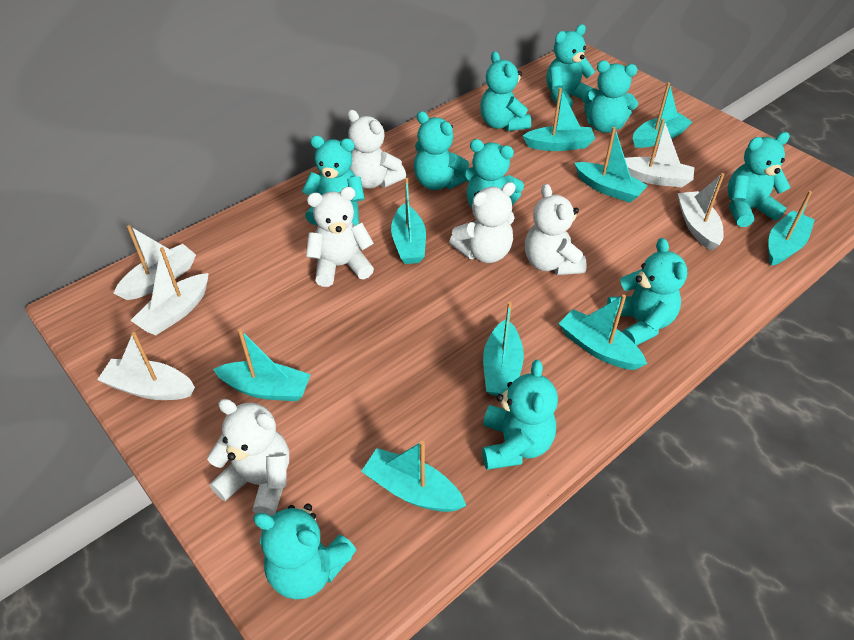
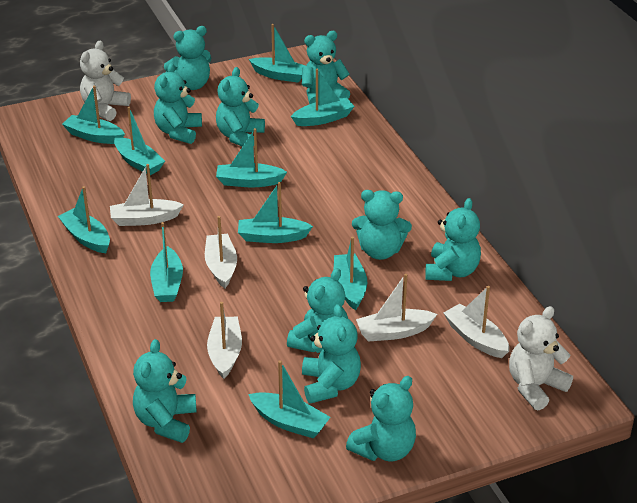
turquoise boat: 9 -> 10
white teddy bear: 5 -> 2

